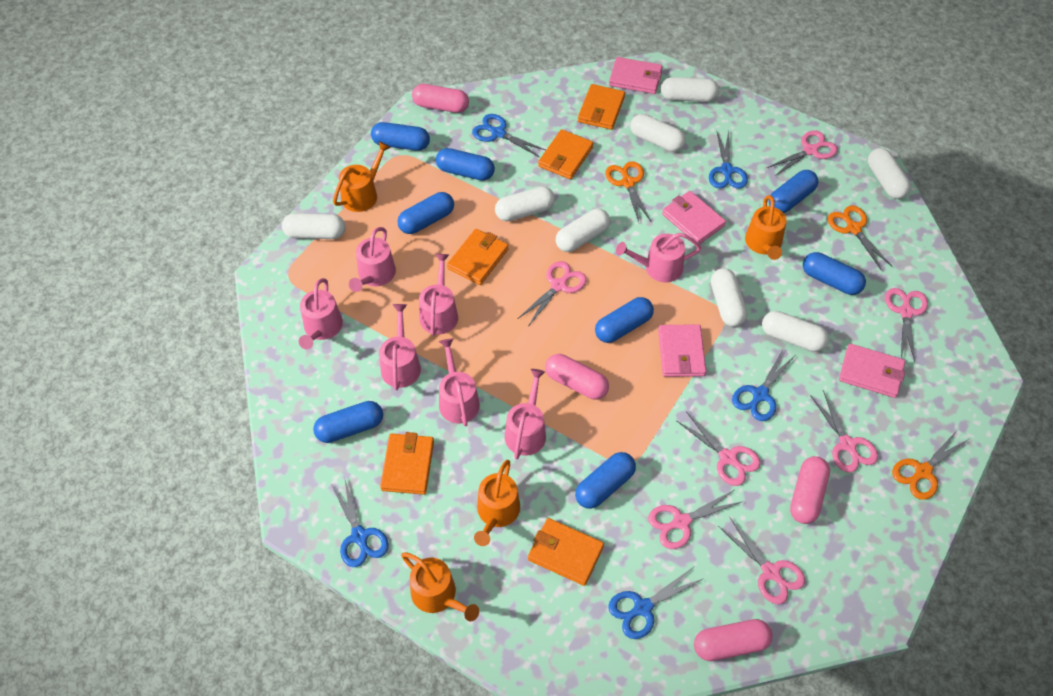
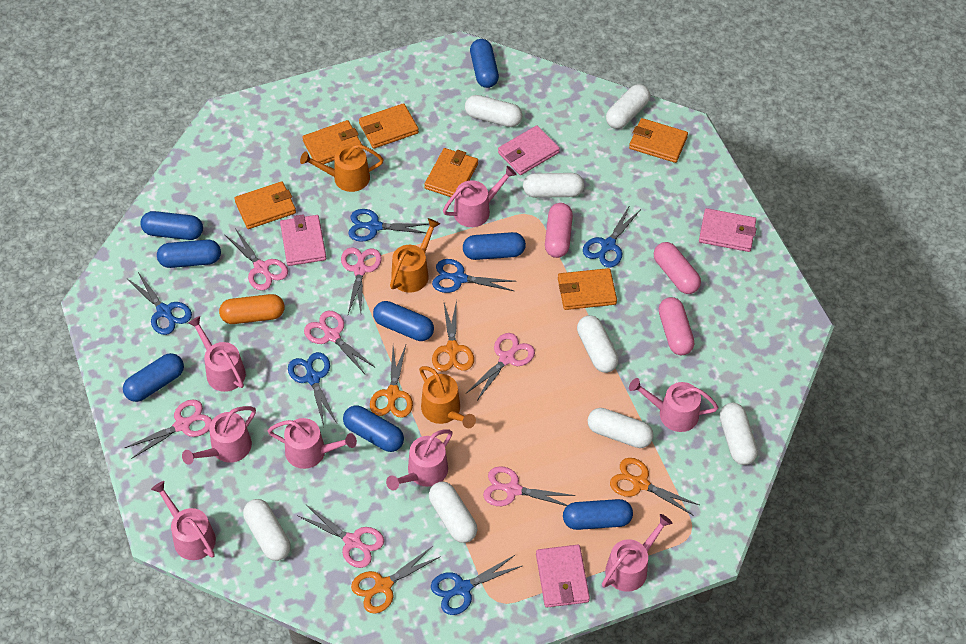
blue scissors: 5 -> 6
orange capsule: 0 -> 1
orange scissors: 3 -> 4
orange wallet: 5 -> 6
orange watering can: 4 -> 3
pink capsule: 4 -> 3
pink watering can: 7 -> 8

